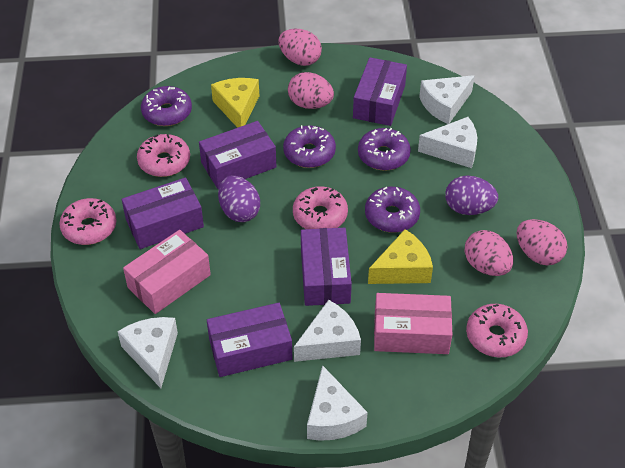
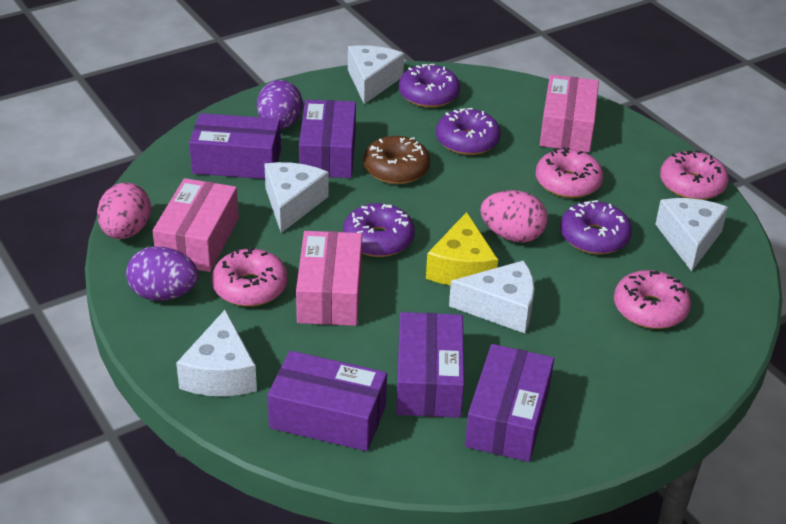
brown donut: 0 -> 1
pink box: 2 -> 3
pink egg: 4 -> 2
yellow cheese: 2 -> 1

